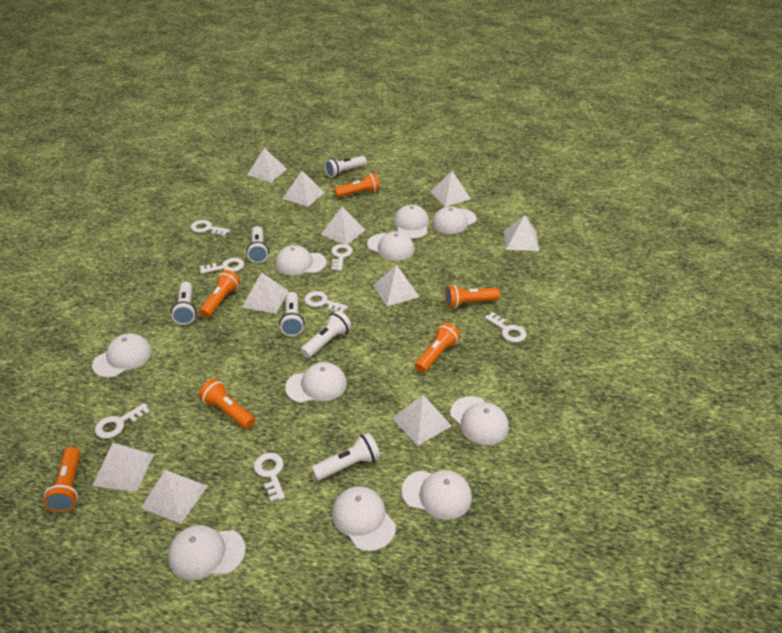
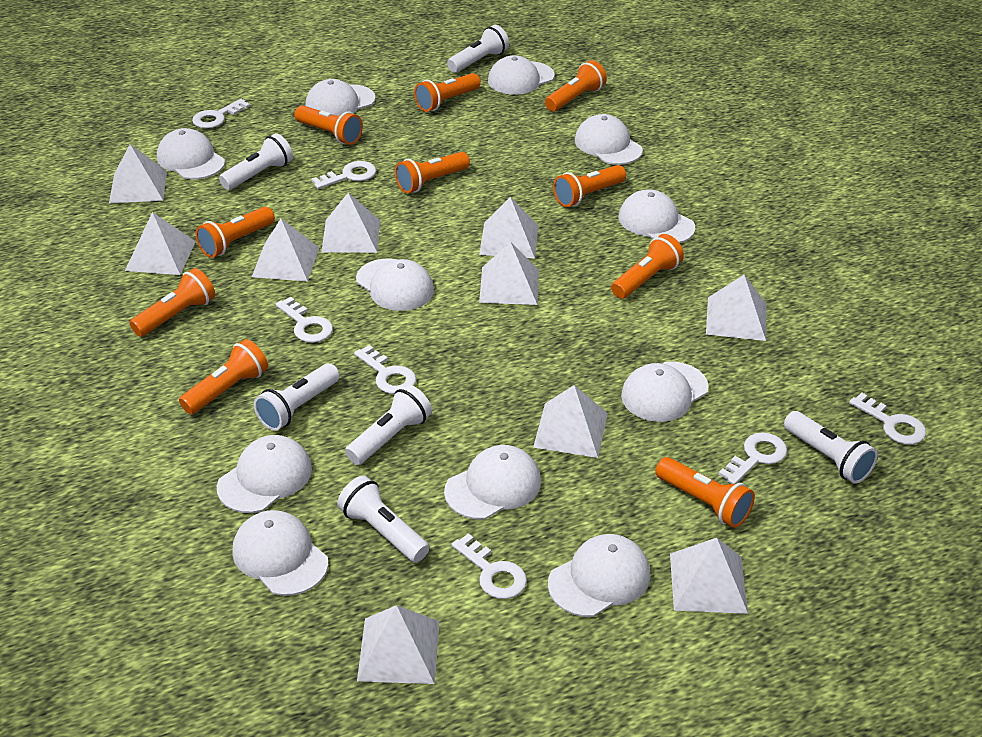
orange flashlight: 6 -> 10
white cap: 10 -> 11

